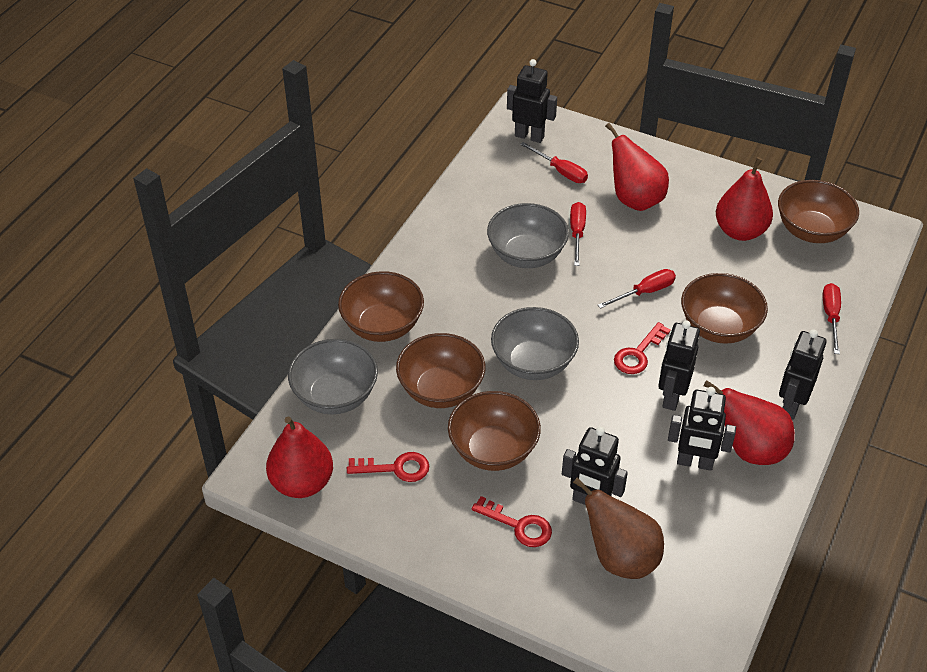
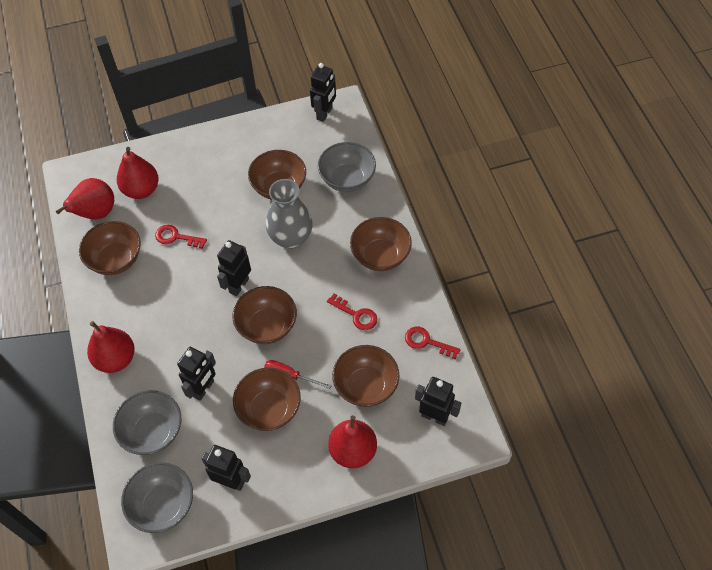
brown bowl: 5 -> 6
brown pear: 1 -> 0
grey vase: 0 -> 1
red screwdriver: 4 -> 1

